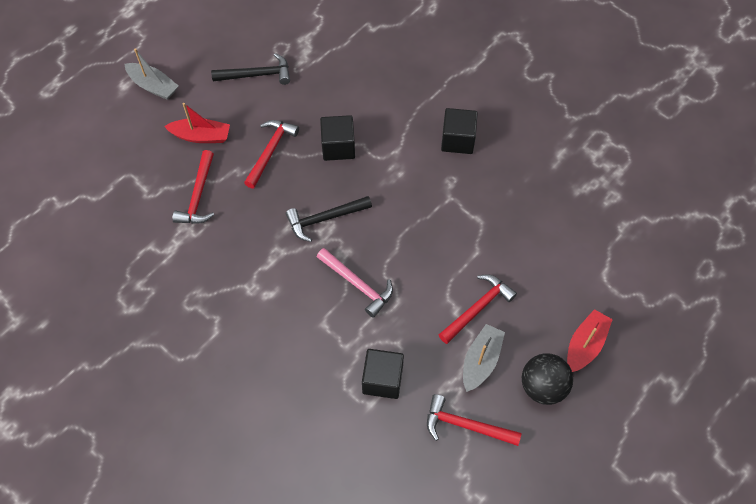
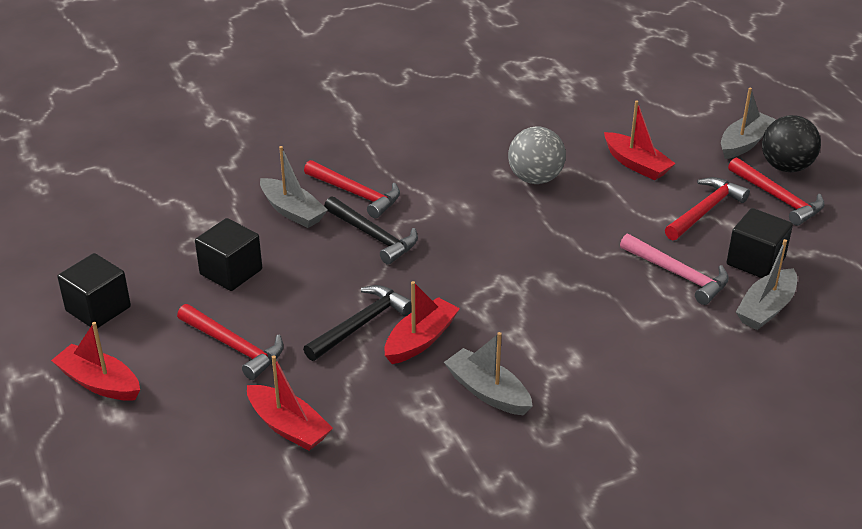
grey ball: 0 -> 1
grey boat: 2 -> 4
red boat: 2 -> 4

